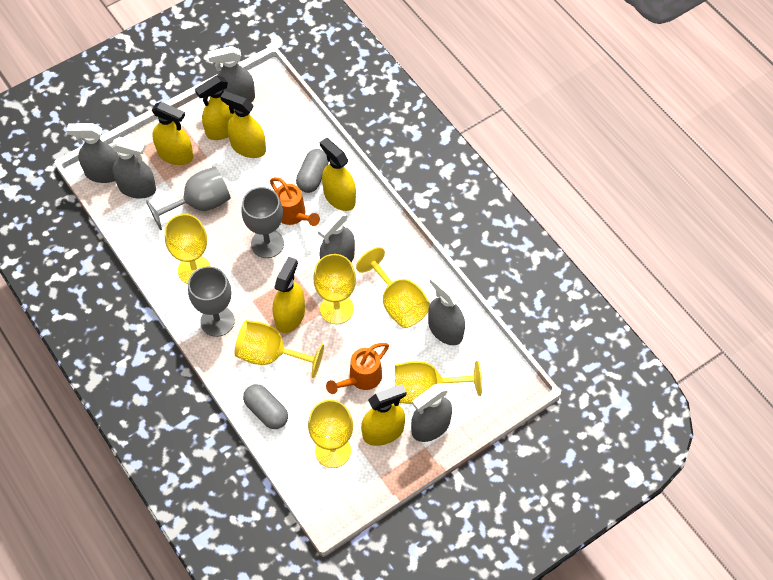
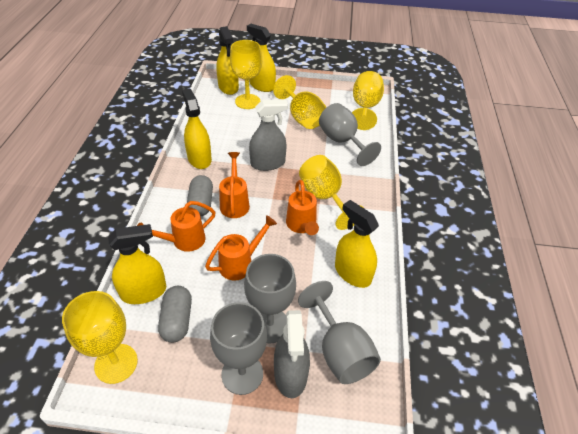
grey goblet: 3 -> 4
grey spray bottle: 6 -> 2
orange watering can: 2 -> 4
yellow goblet: 6 -> 5
yellow spray bottle: 6 -> 5

